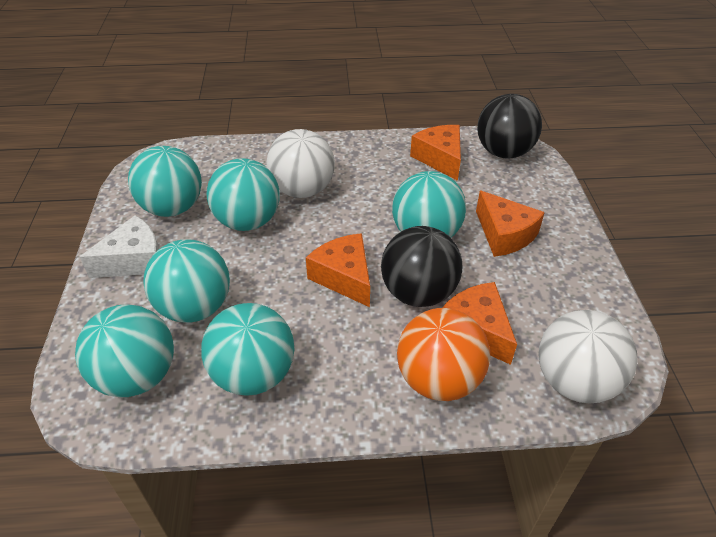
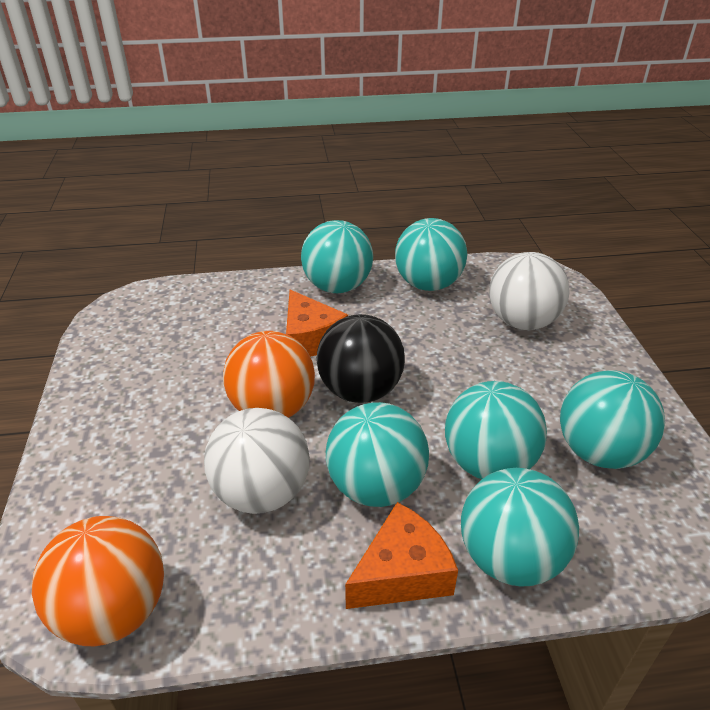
black ball: 2 -> 1
orange ball: 1 -> 2
orange cheese: 4 -> 2
white cheese: 1 -> 0

